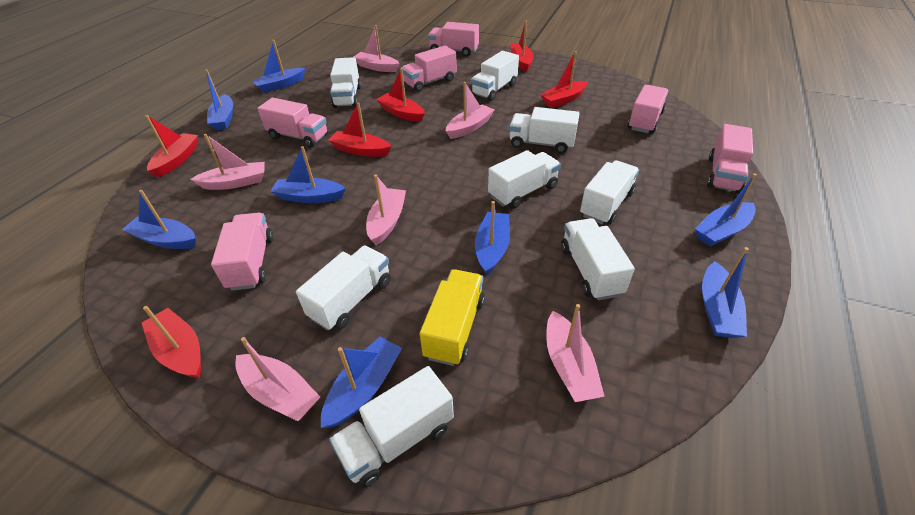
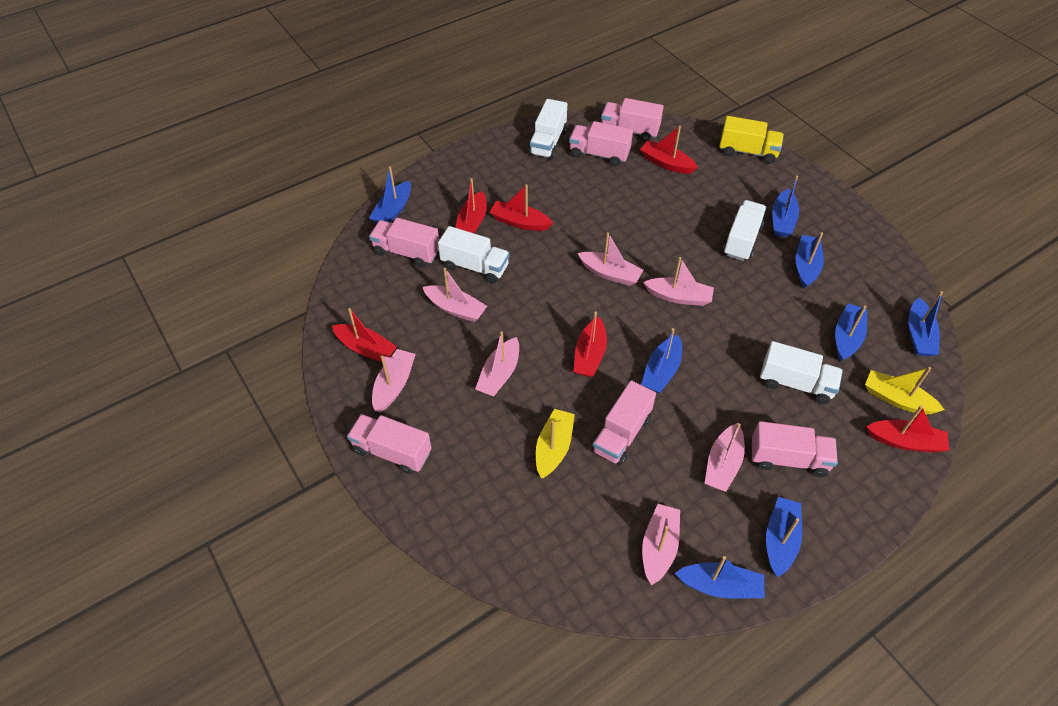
pink boat: 6 -> 7
white truck: 8 -> 4
yellow boat: 0 -> 2

